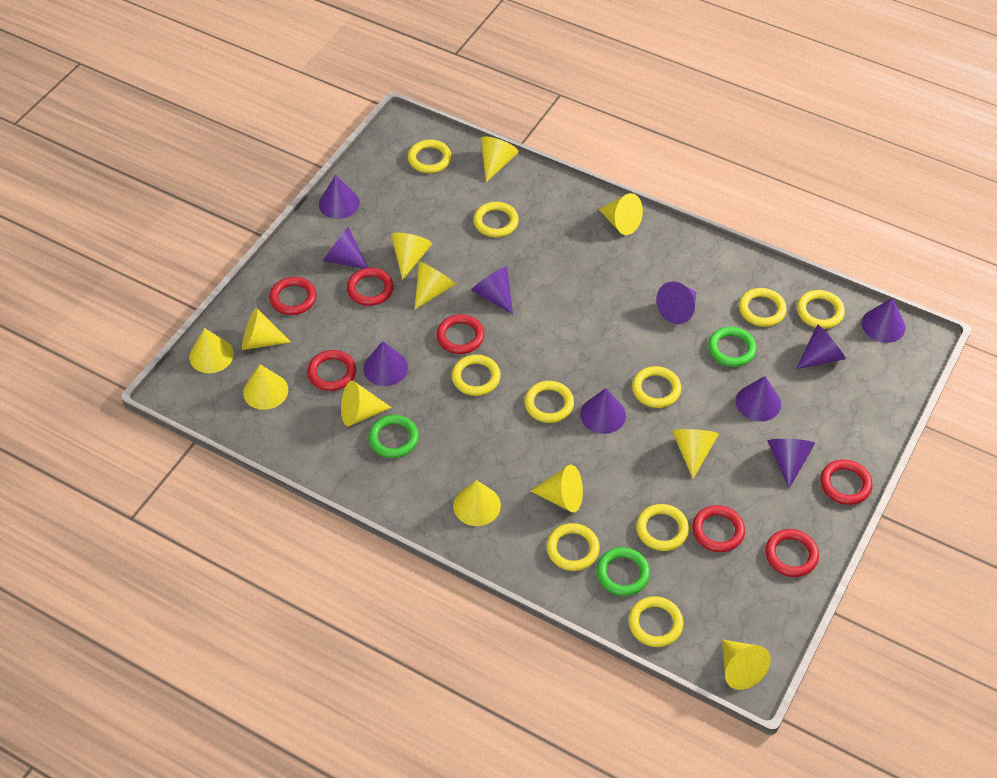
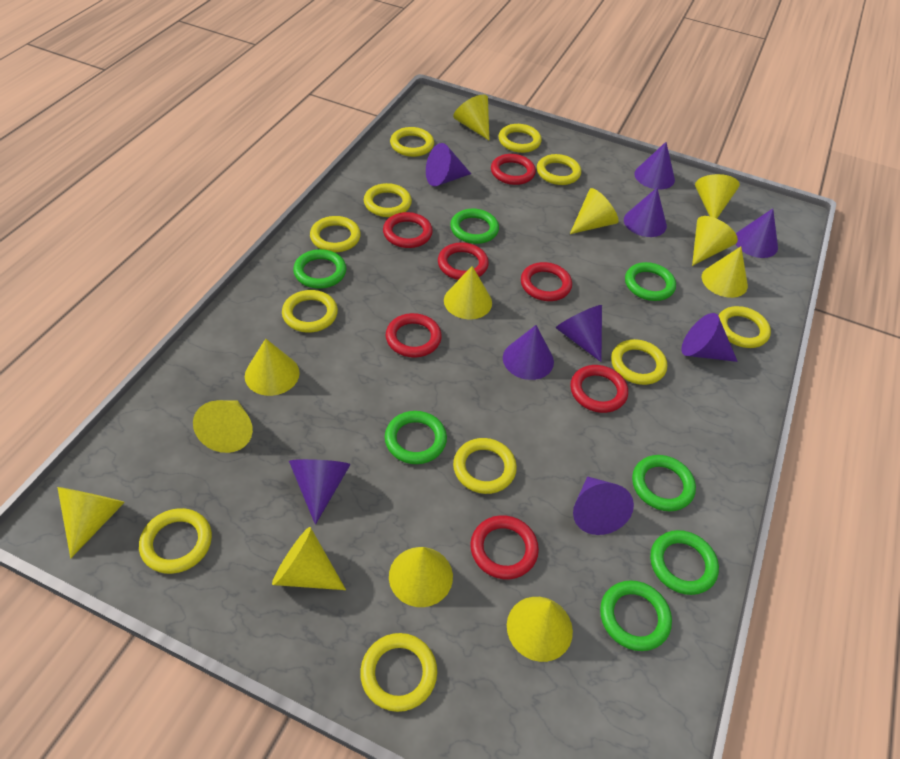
green ring: 3 -> 7
purple cone: 10 -> 9
yellow ring: 10 -> 11

